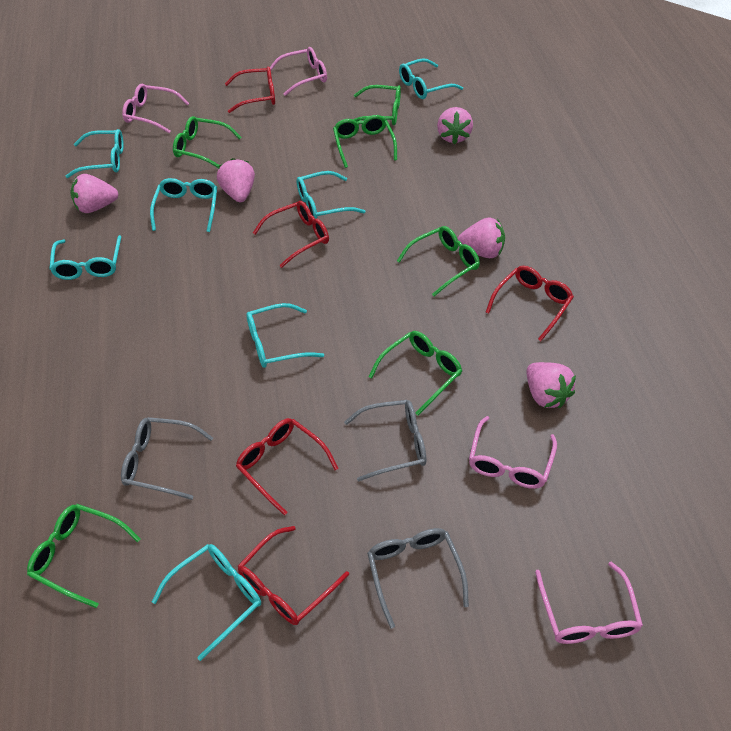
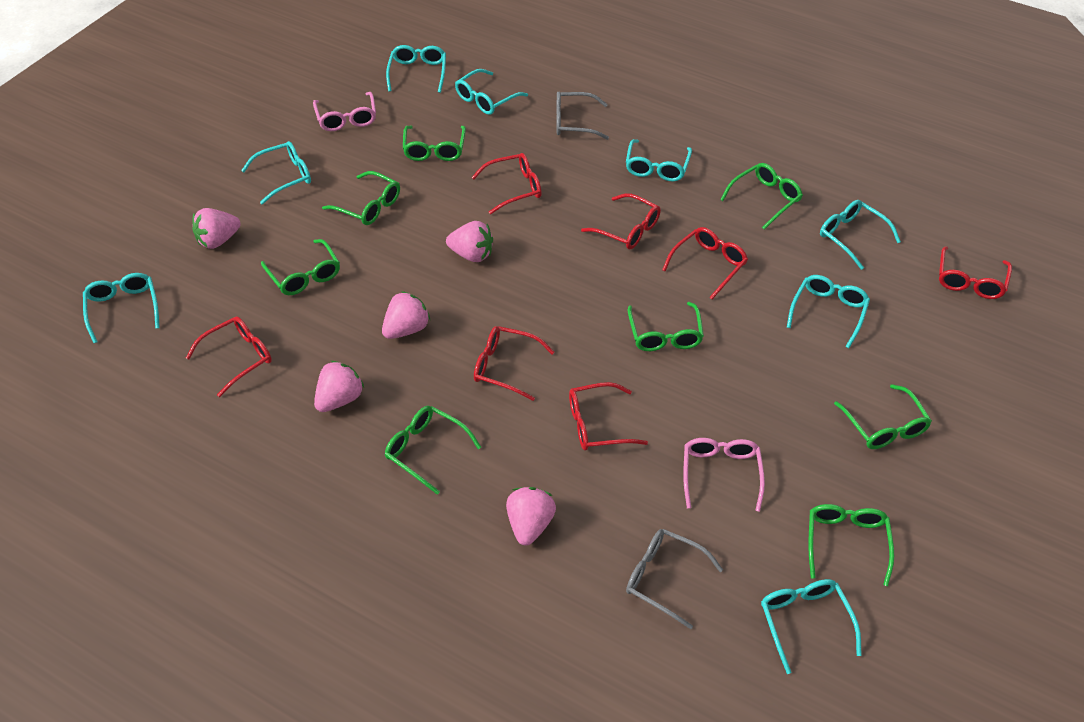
green glasses: 6 -> 8
grey glasses: 3 -> 2
pink glasses: 4 -> 2
red glasses: 5 -> 7
turquoise glasses: 7 -> 8

